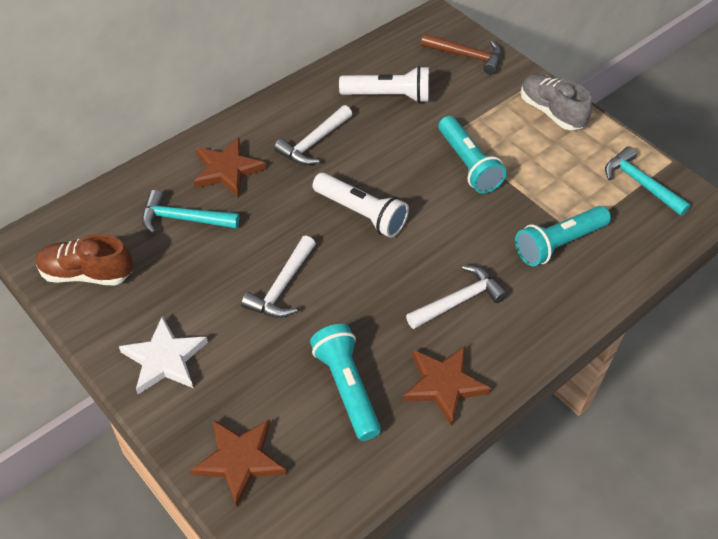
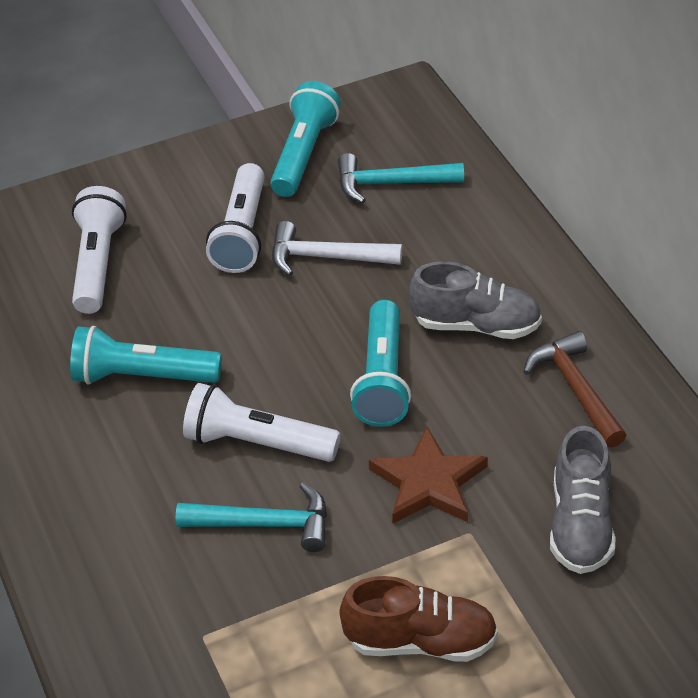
brown star: 3 -> 1
grey shoe: 1 -> 2
white flashlight: 2 -> 3
white hammer: 3 -> 1
white star: 1 -> 0

